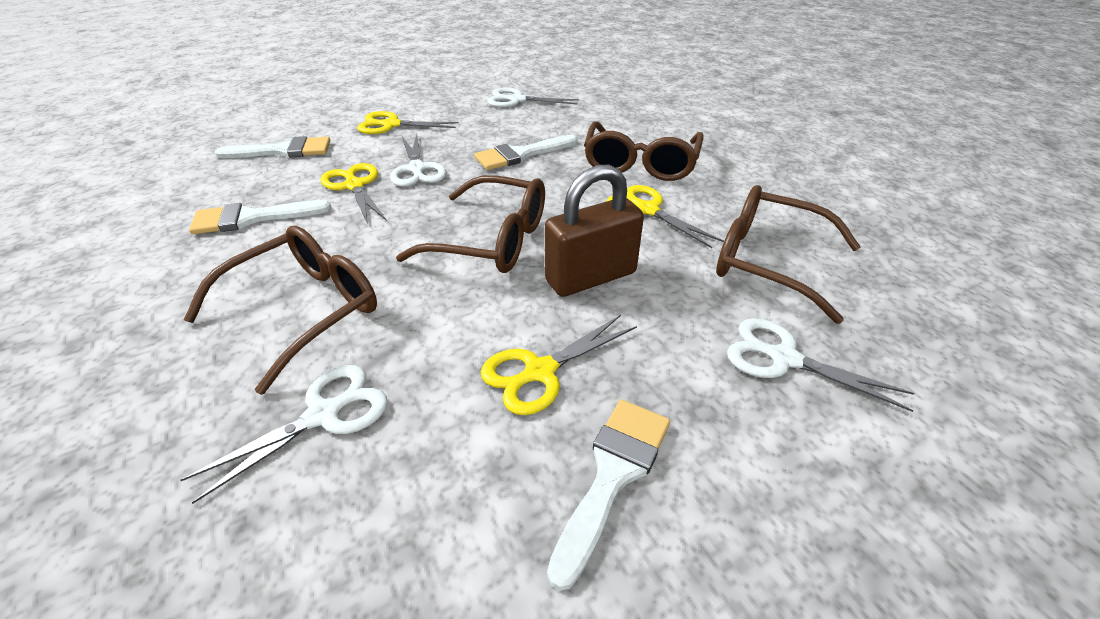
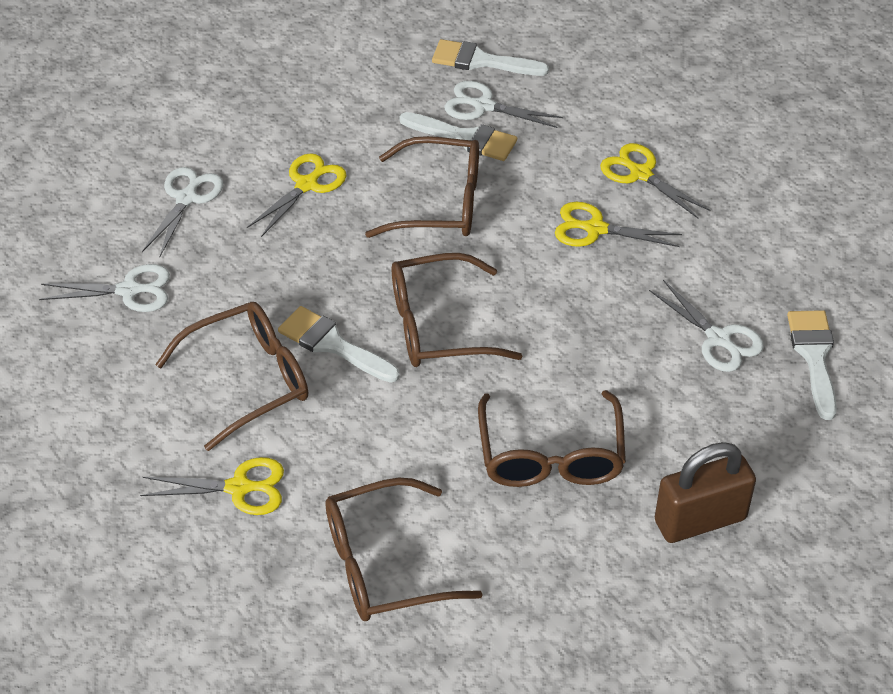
brown glasses: 4 -> 5

